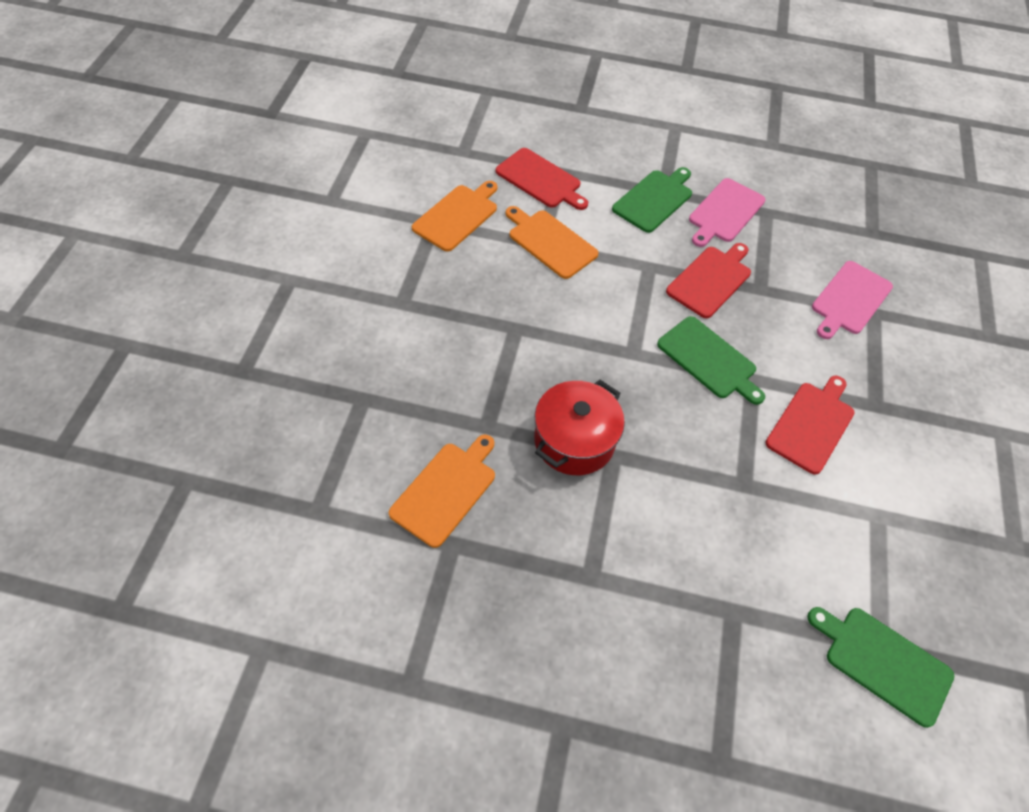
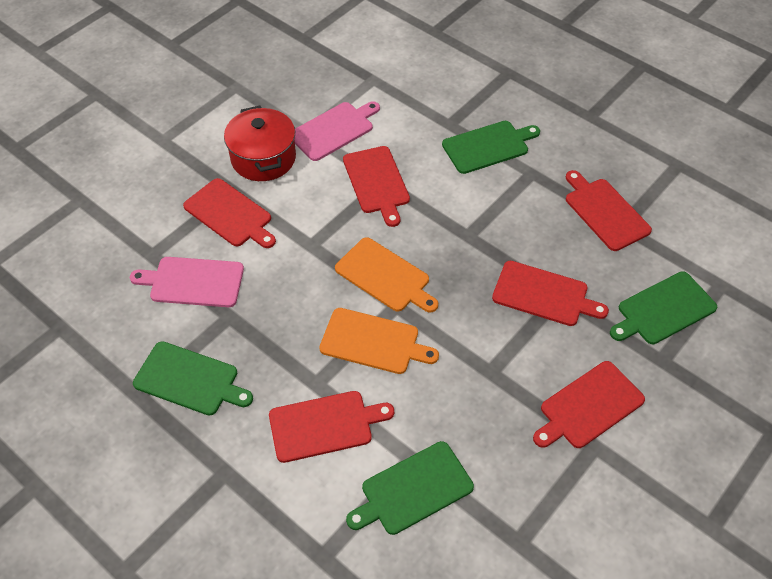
green cutting board: 3 -> 4
orange cutting board: 3 -> 2
red cutting board: 3 -> 6

